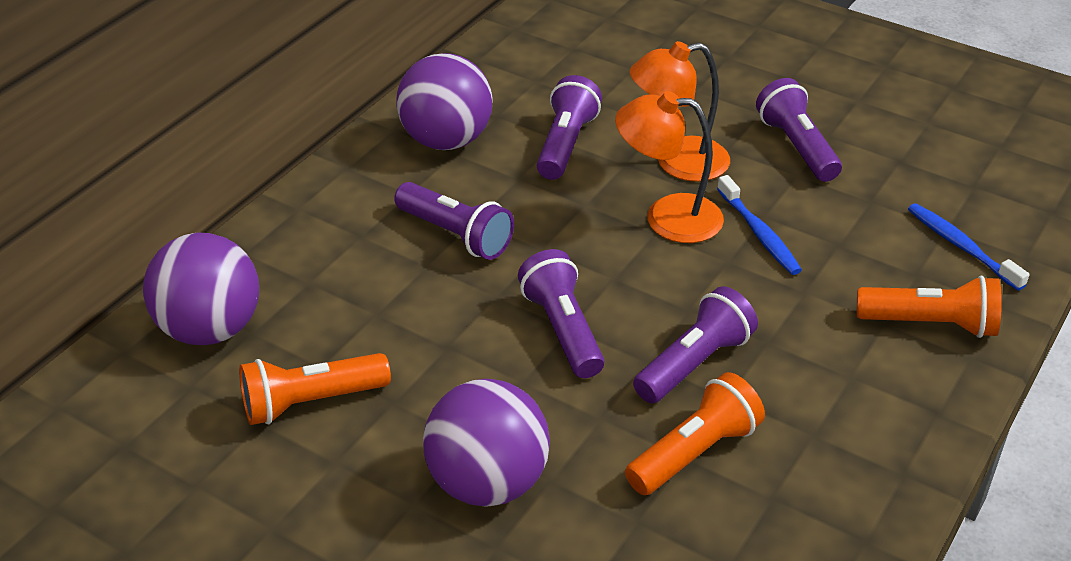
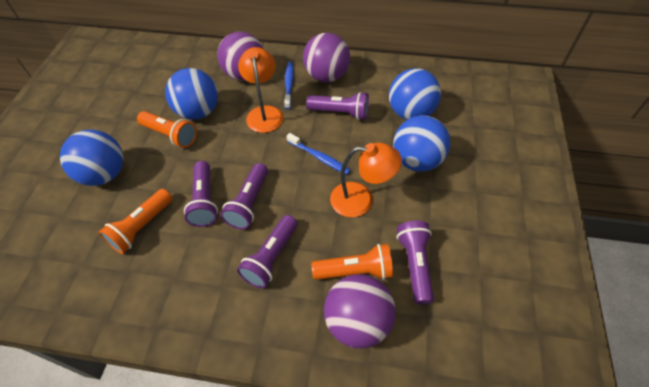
blue ball: 0 -> 4

